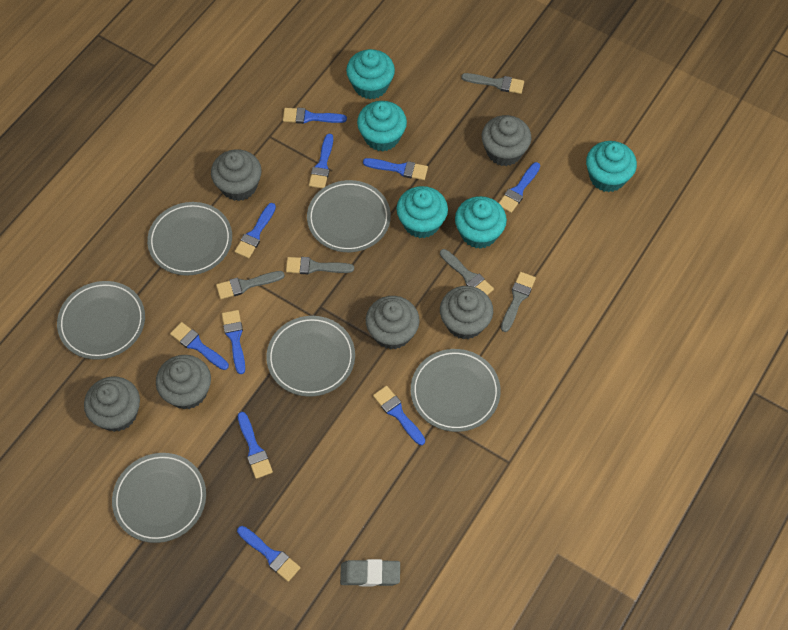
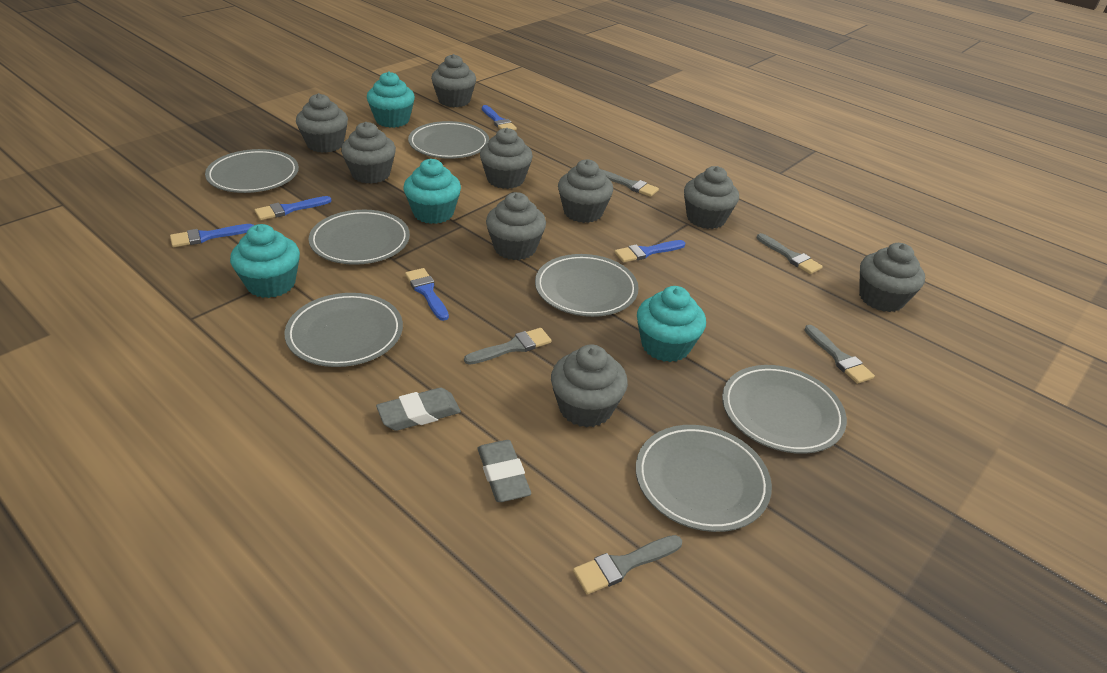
blue brush: 10 -> 5
grey cupcake: 6 -> 9
grey eraser: 1 -> 2
grey plate: 6 -> 7
turquoise cupcake: 5 -> 4

